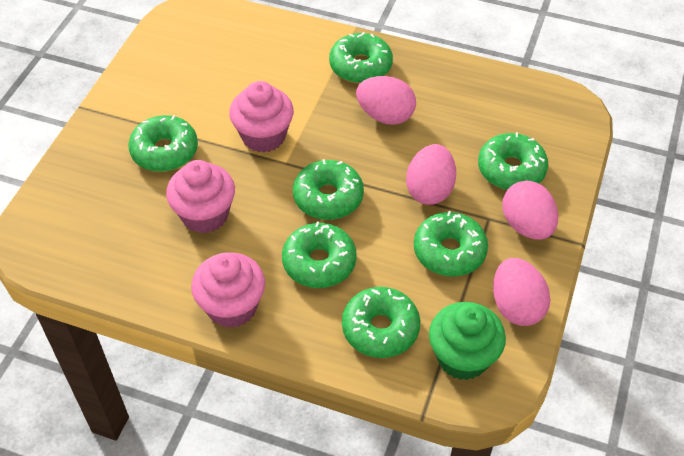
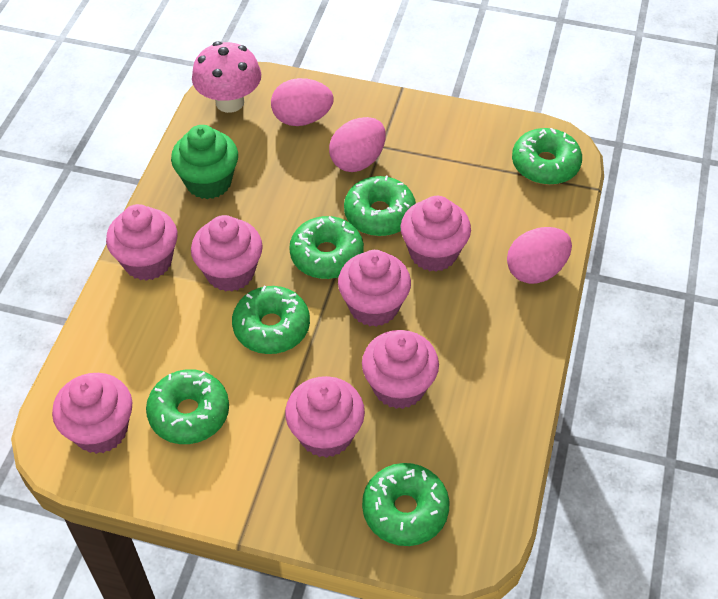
green donut: 7 -> 6
pink cupcake: 3 -> 7
pink egg: 4 -> 3
pink mushroom: 0 -> 1

